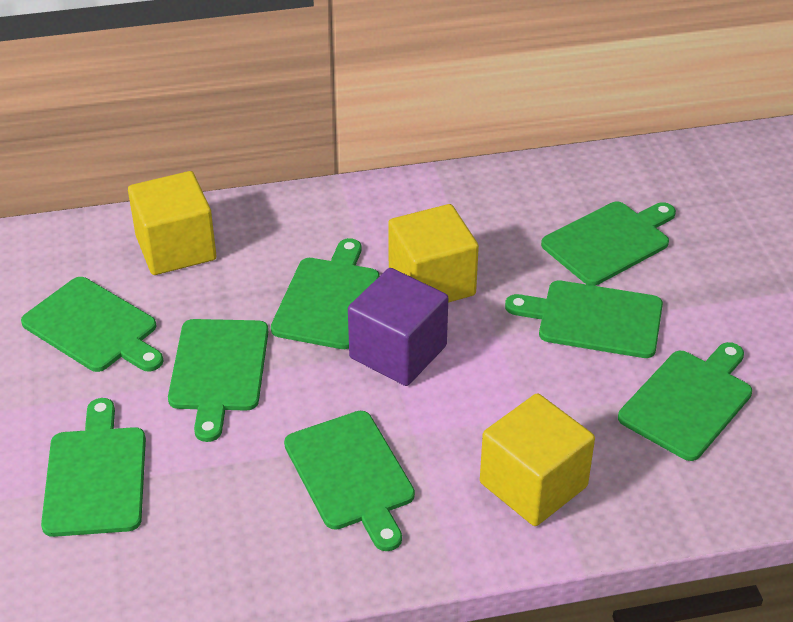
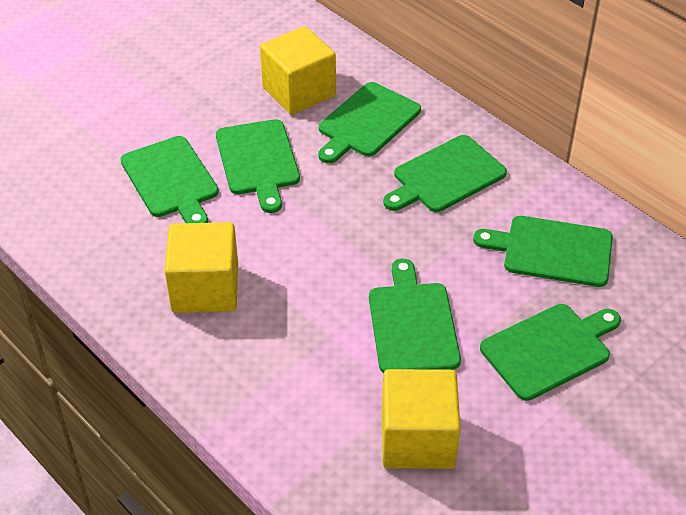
green cutting board: 8 -> 7
purple cube: 1 -> 0

